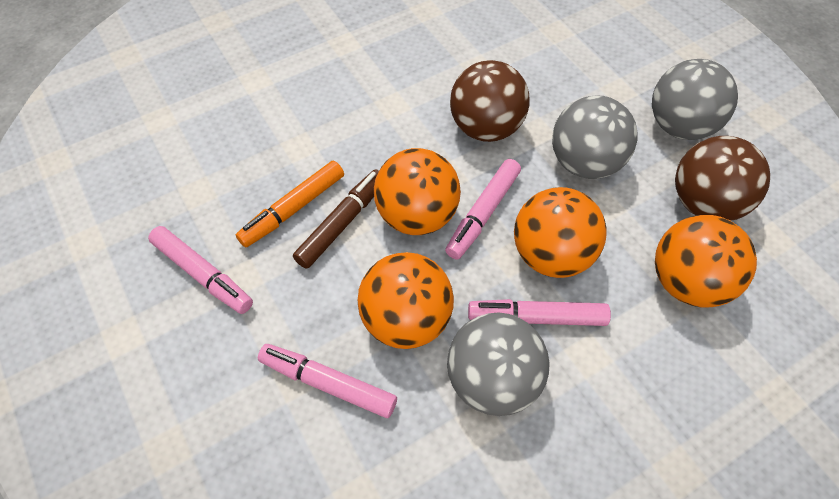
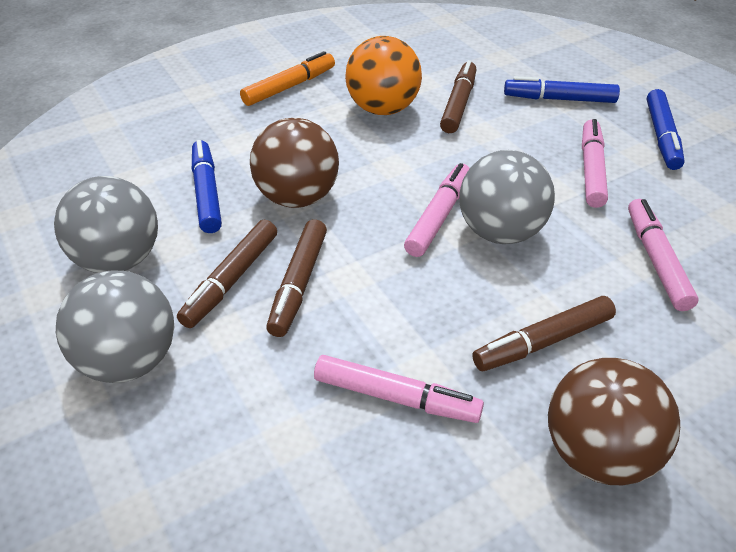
blue marker: 0 -> 3
brown marker: 1 -> 4
orange ball: 4 -> 1

